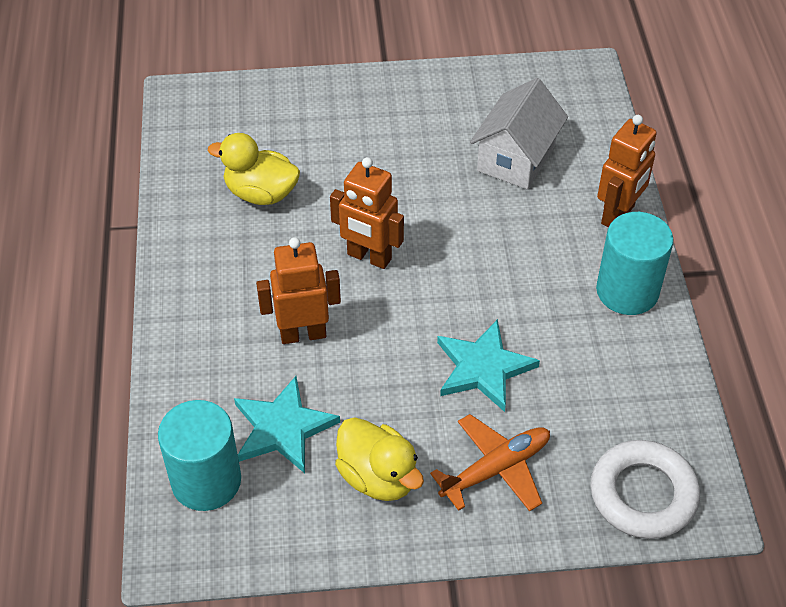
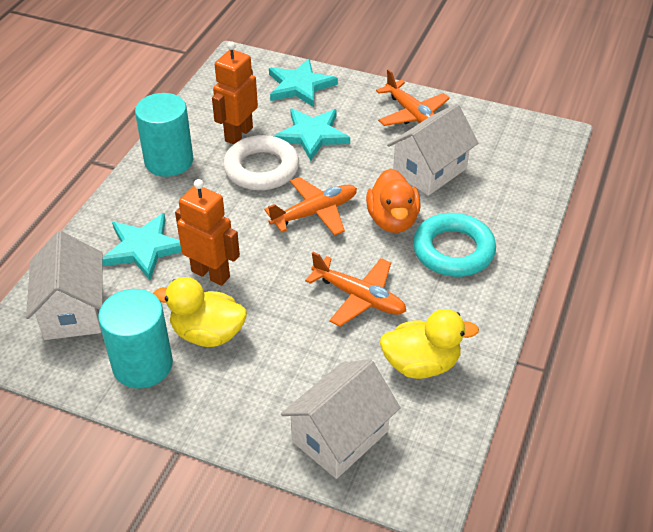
orange duck: 0 -> 1
orange plane: 1 -> 3
orange robot: 3 -> 2
turquoise ring: 0 -> 1
turquoise star: 2 -> 3
white house: 1 -> 3

